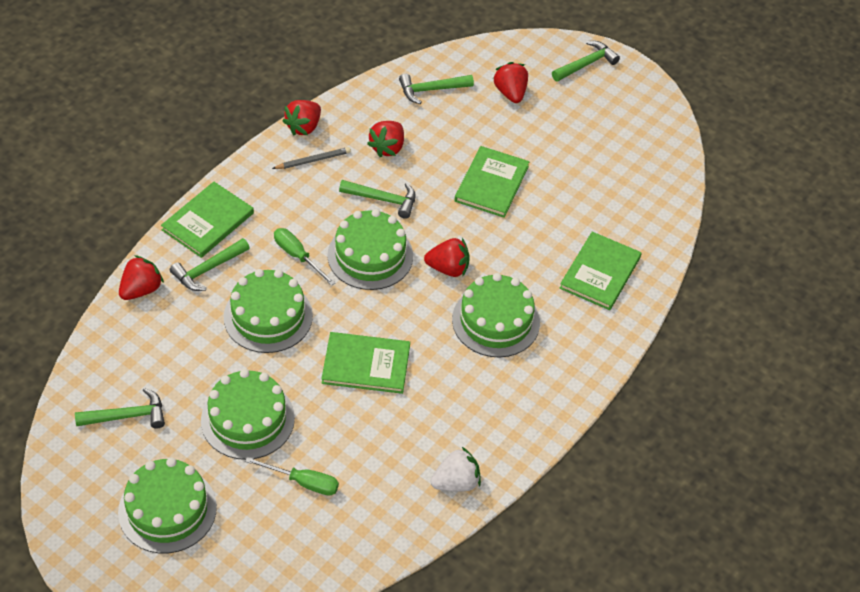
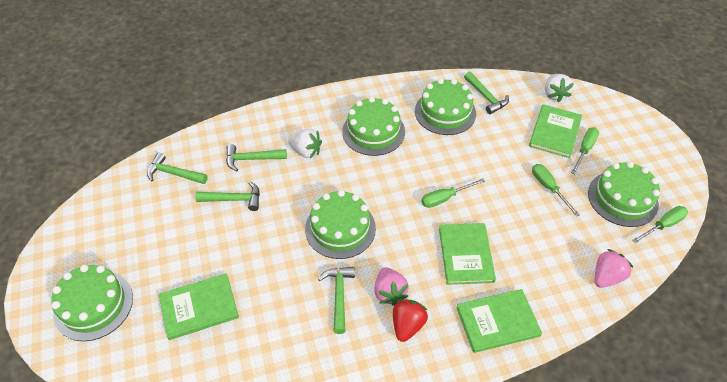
green screwdriver: 2 -> 4
grey pencil: 1 -> 0
pink strawberry: 0 -> 2
red strawberry: 5 -> 1
white strawberry: 1 -> 2

